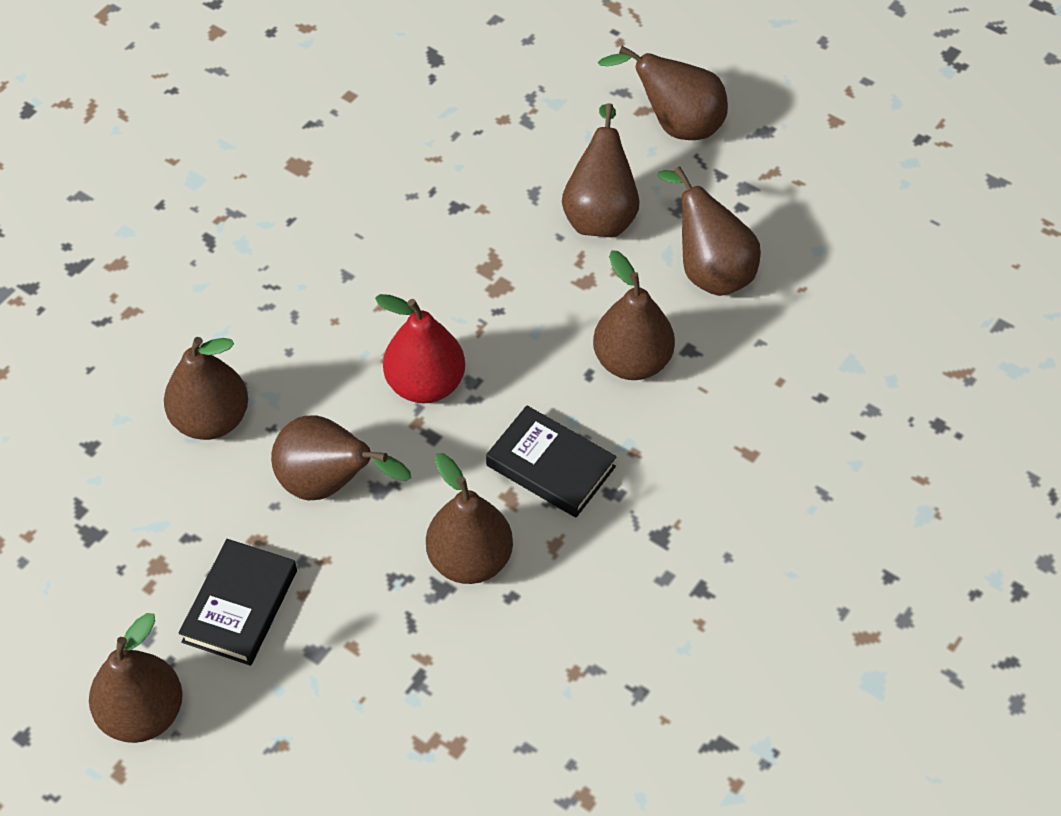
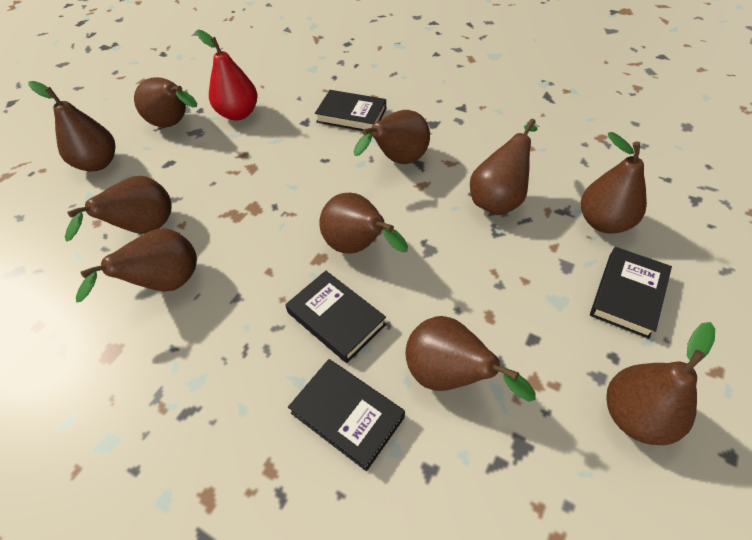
black book: 2 -> 4
brown pear: 8 -> 10

